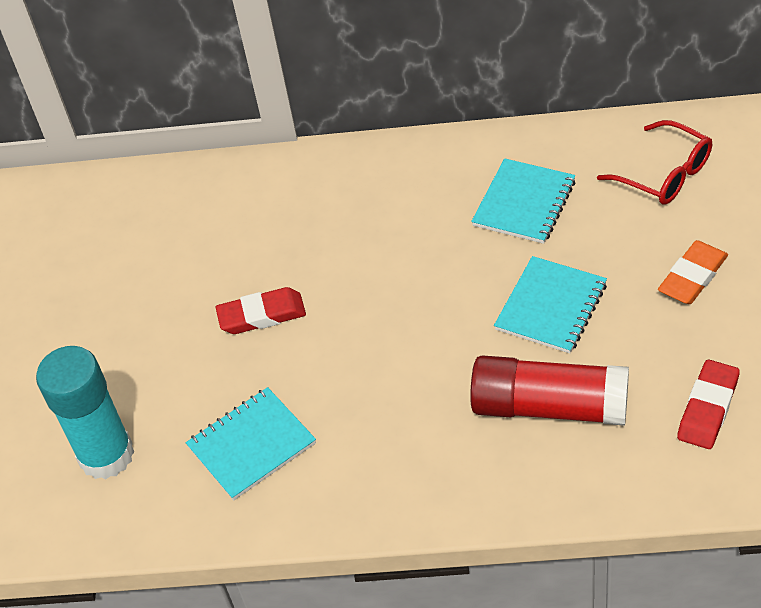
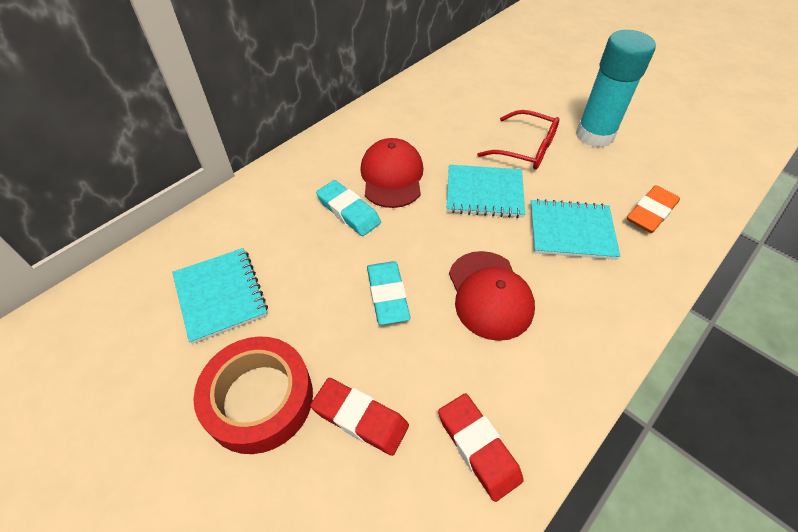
red cap: 0 -> 2
red glue stick: 1 -> 0
red tape: 0 -> 1
turquoise eraser: 0 -> 2

